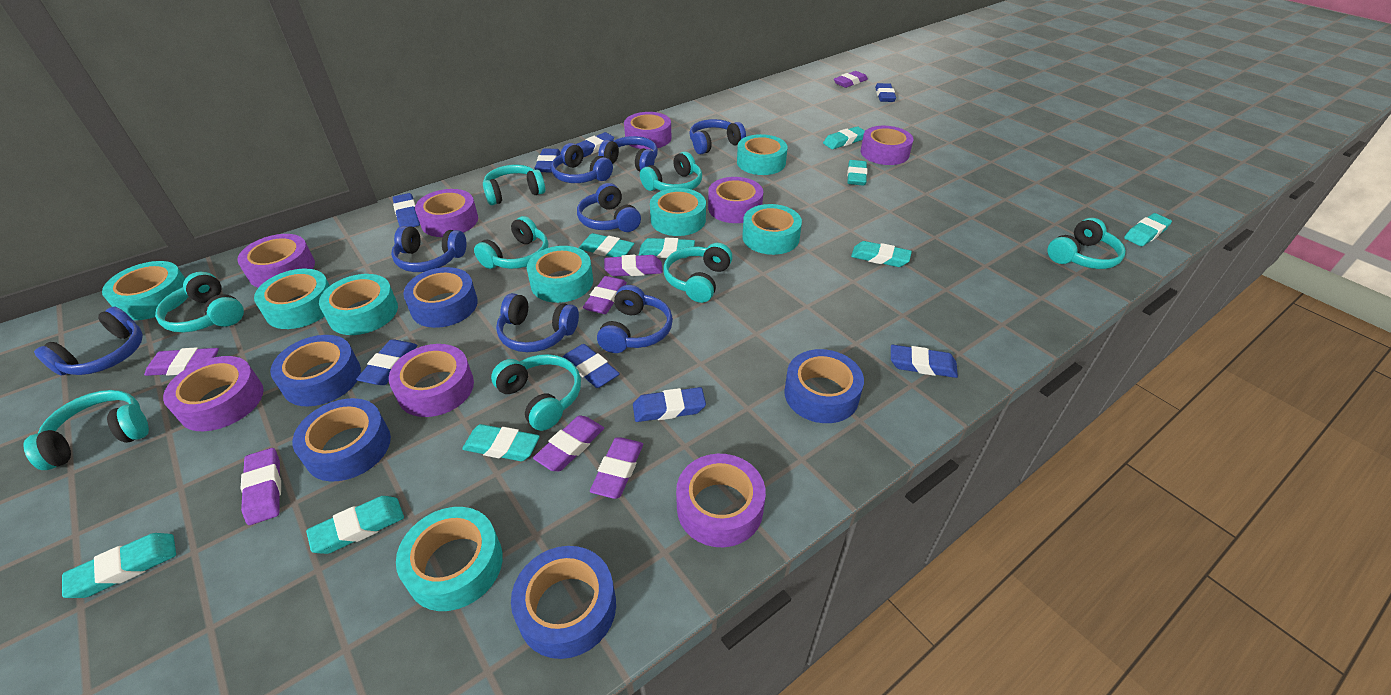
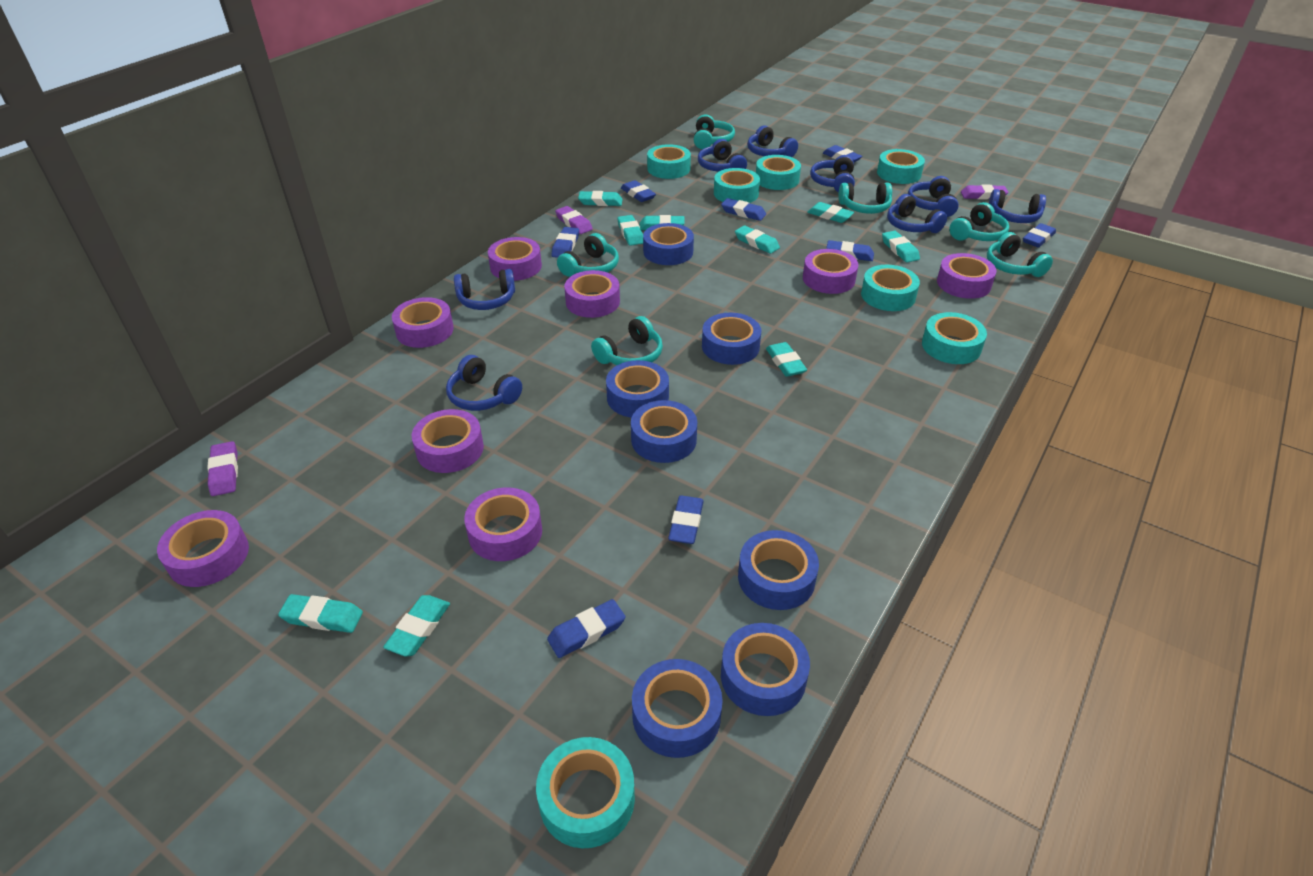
blue tape: 5 -> 7
purple eraser: 7 -> 3
turquoise headphones: 8 -> 6
turquoise tape: 8 -> 7

